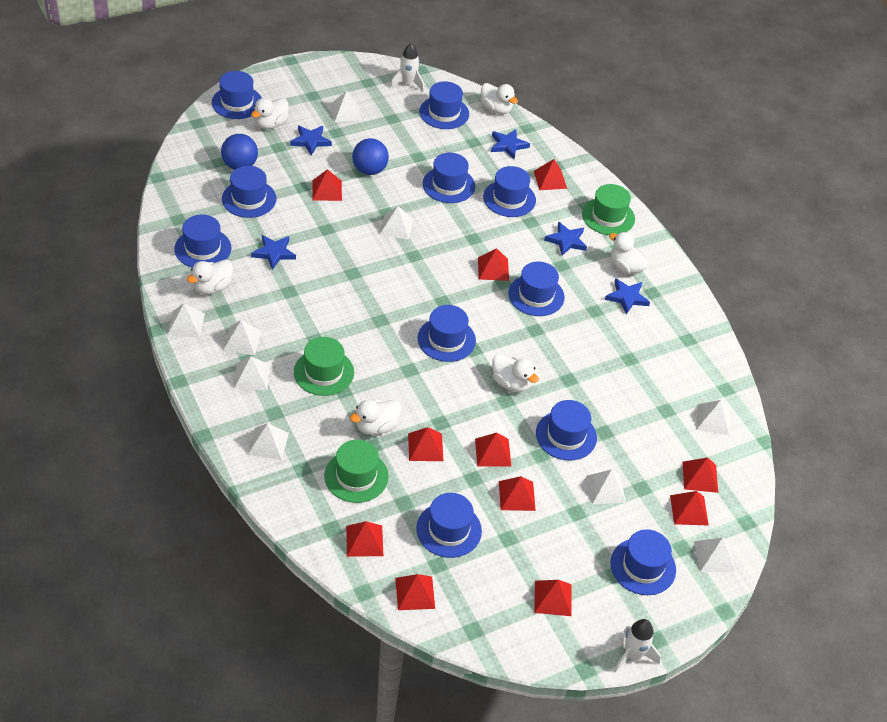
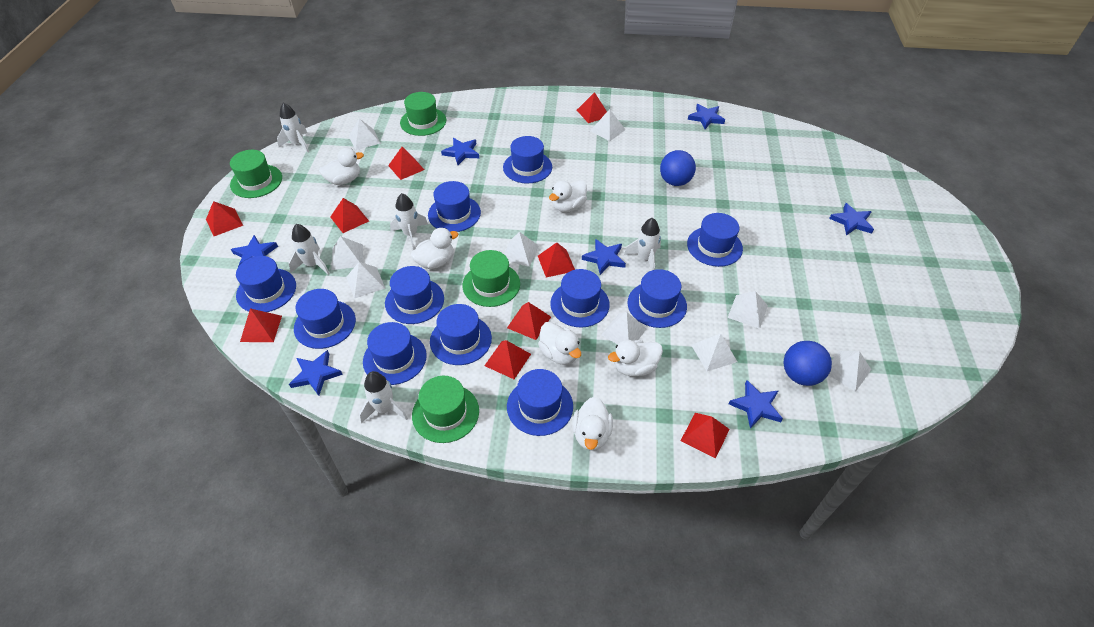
blue star: 5 -> 7
green hat: 3 -> 4
red pyramid: 11 -> 9
white rocket: 2 -> 5

